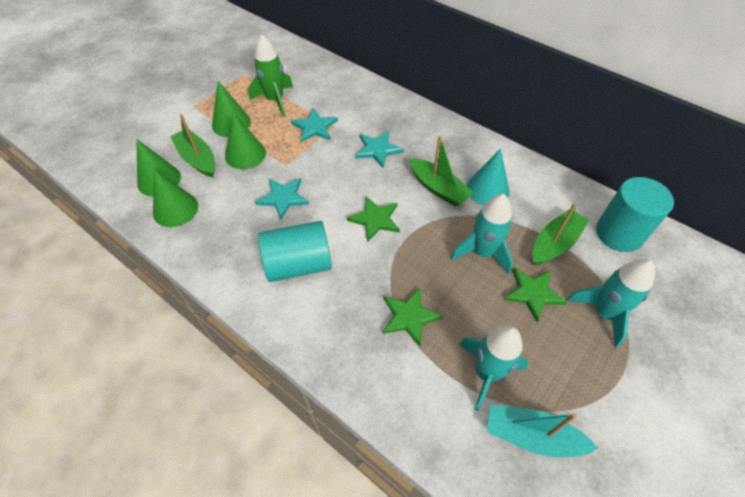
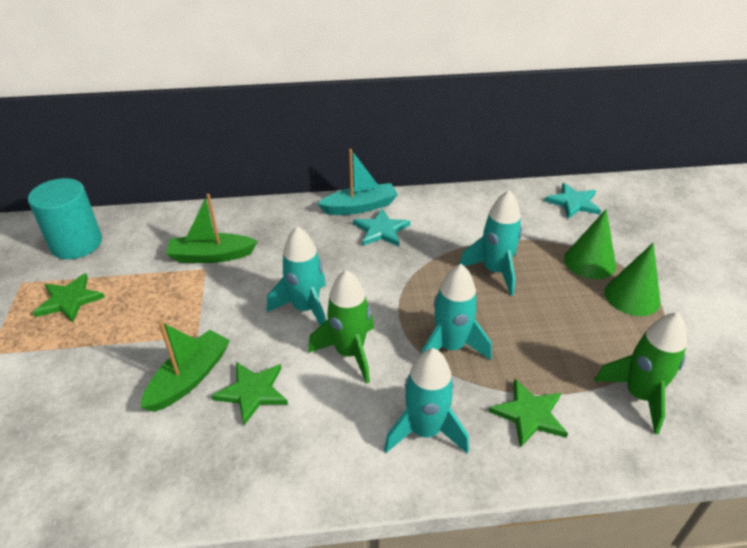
green boat: 3 -> 2
green cone: 4 -> 2
green rocket: 1 -> 2
turquoise cone: 1 -> 0
turquoise cylinder: 2 -> 1
turquoise rocket: 3 -> 4
turquoise star: 3 -> 2

